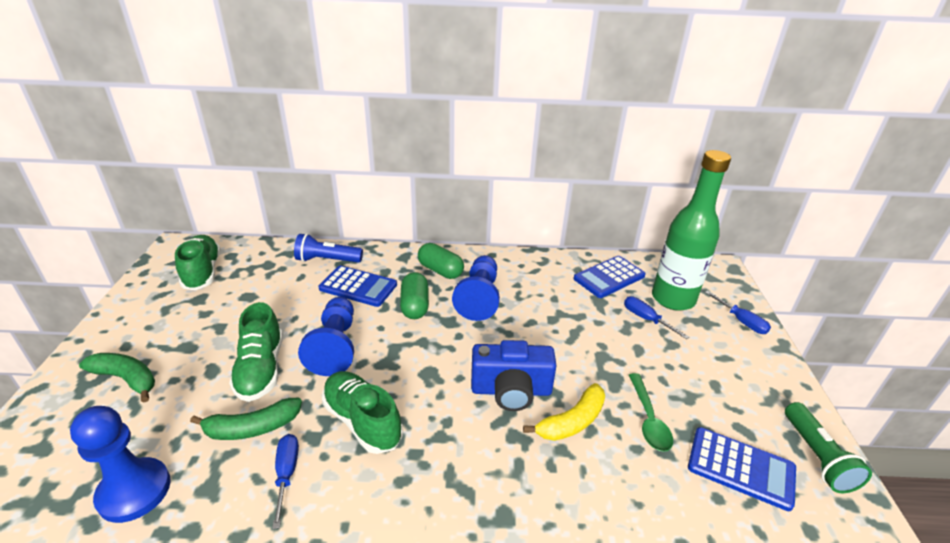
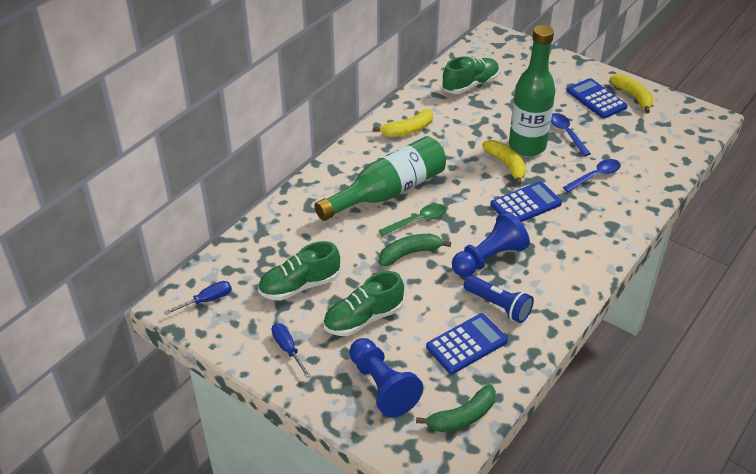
blue camera: 1 -> 0
blue pawn: 3 -> 2
blue screwdriver: 3 -> 2
blue spoon: 0 -> 2
green bottle: 1 -> 2
green capsule: 2 -> 0
green flashlight: 1 -> 0
yellow banana: 1 -> 3

